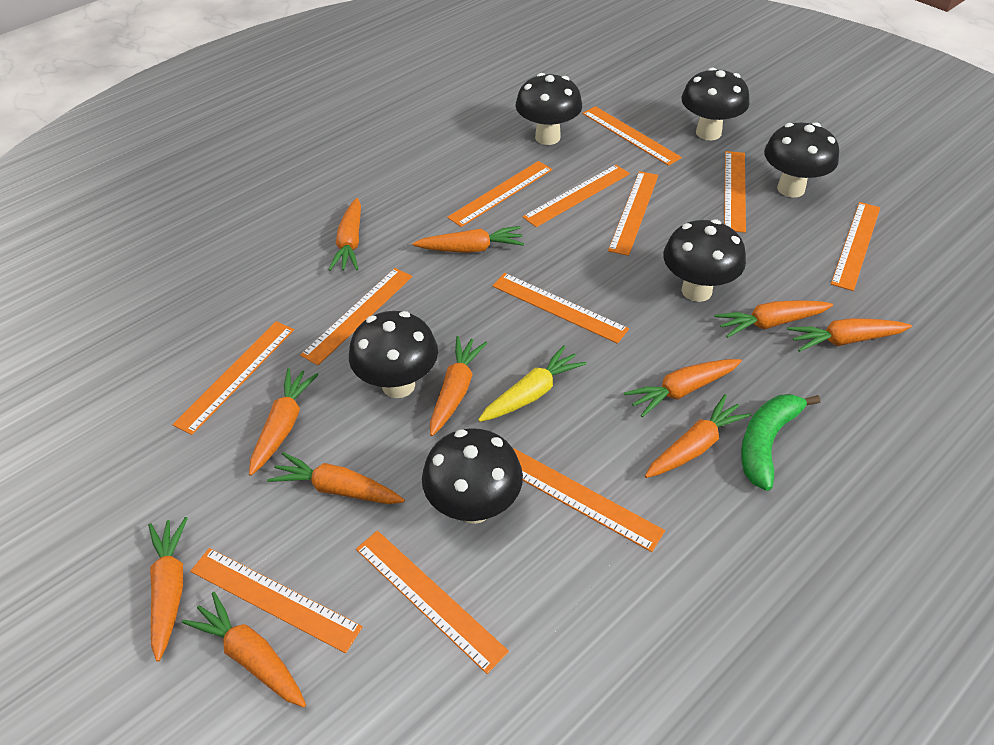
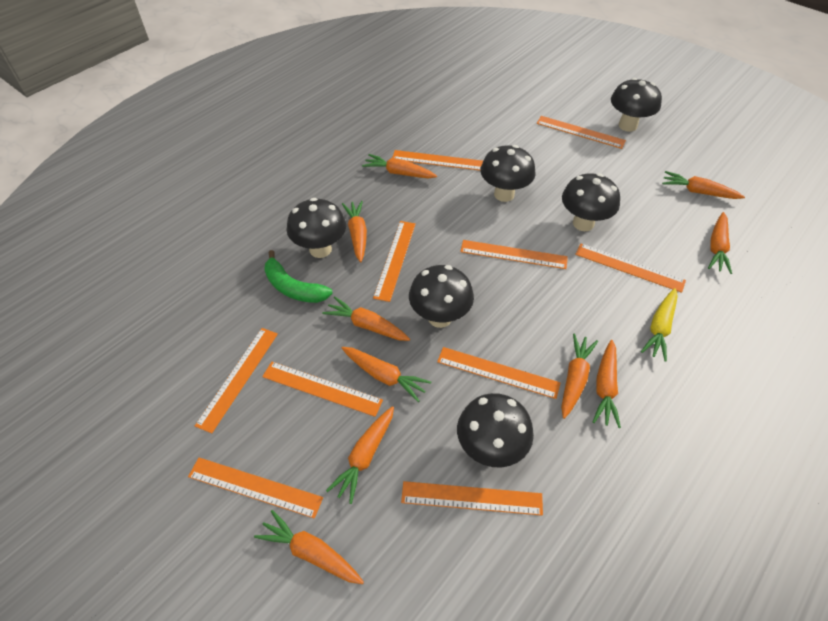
orange carrot: 11 -> 10
orange ruler: 12 -> 10

